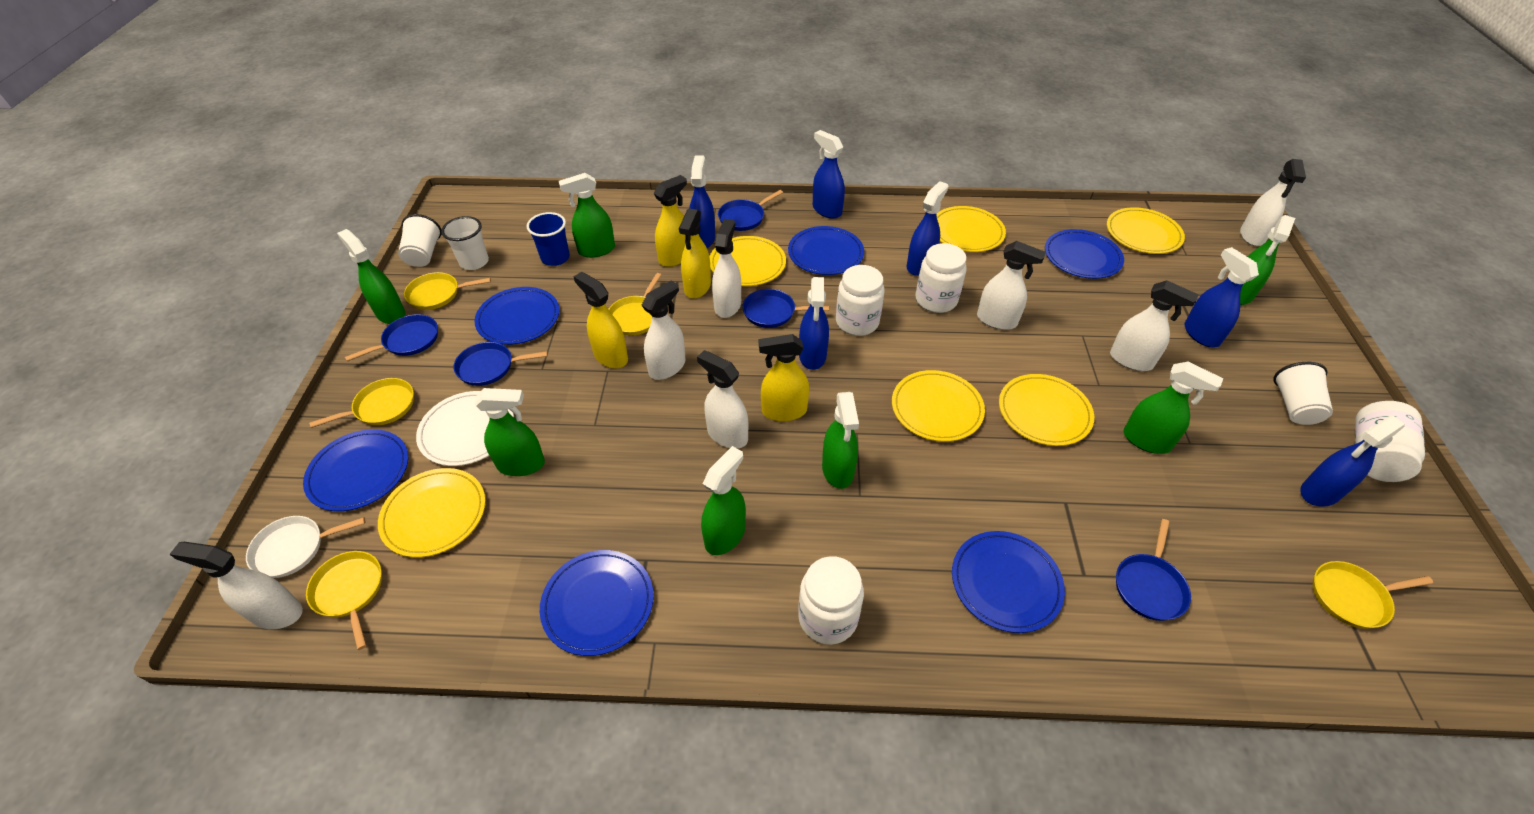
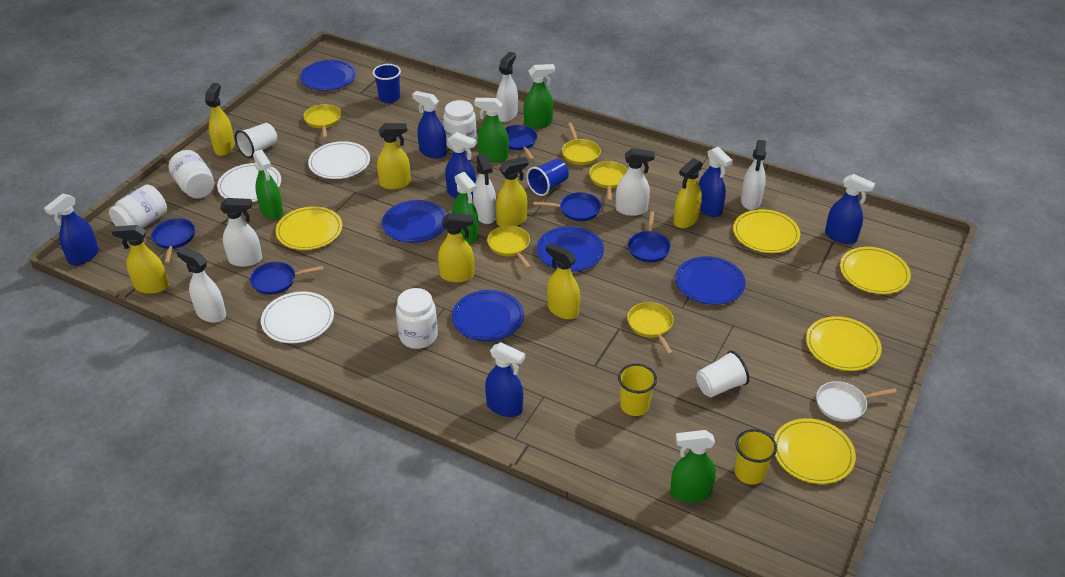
blue cup: 1 -> 2
blue plate: 6 -> 5
green spray bottle: 7 -> 5
white cup: 3 -> 2
white plate: 1 -> 3
white spray bottle: 7 -> 6
yellow cup: 0 -> 2
yellow plate: 6 -> 5
yellow spray bottle: 4 -> 7

